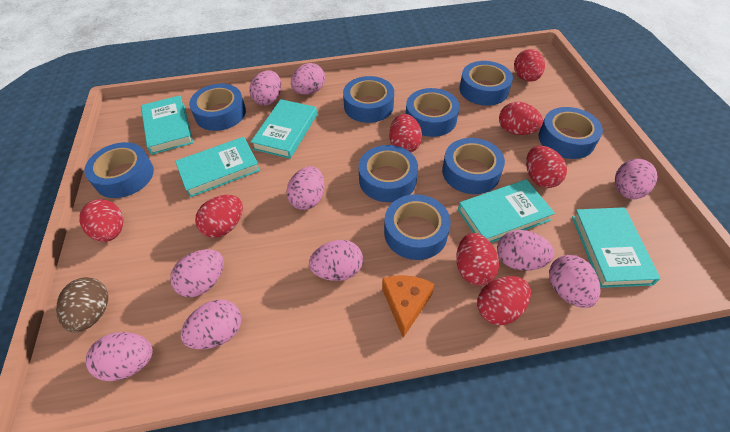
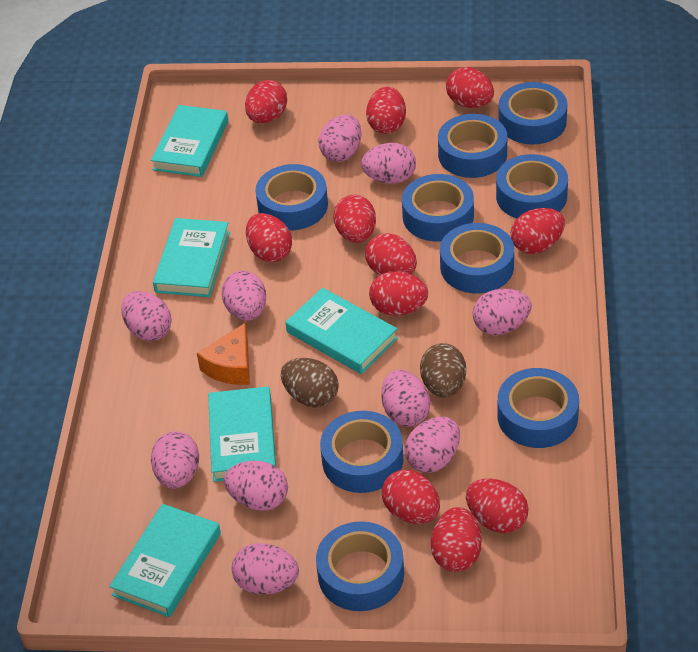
brown egg: 1 -> 2
red egg: 8 -> 11

